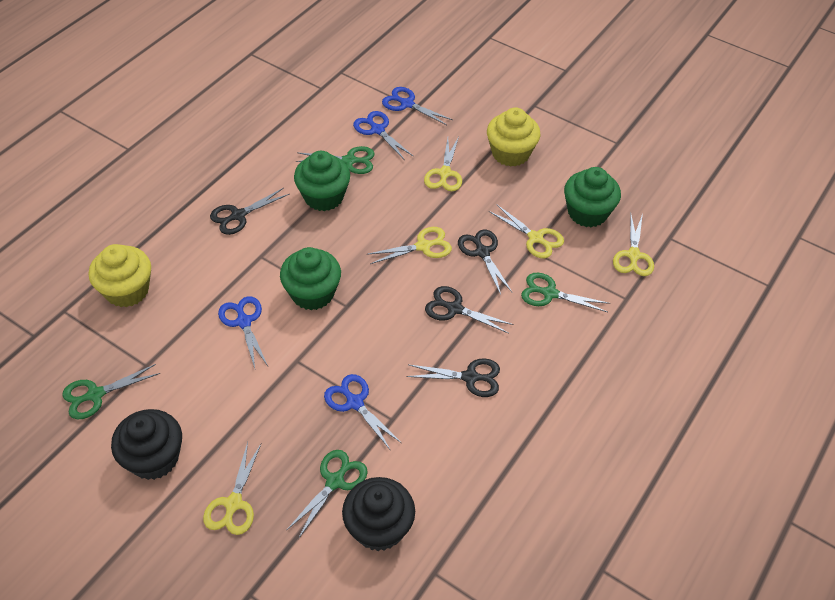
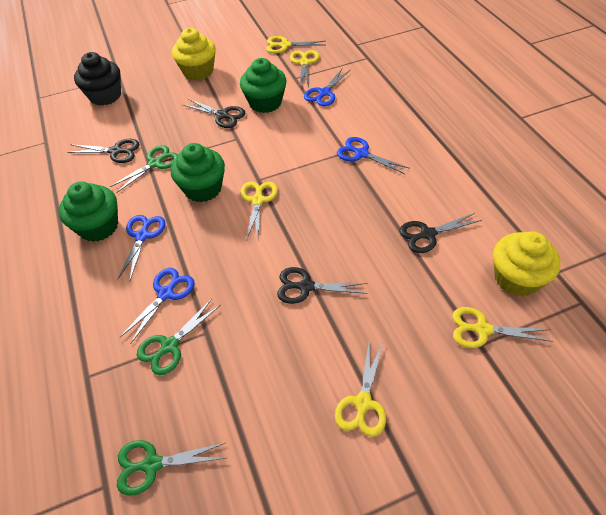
black cupcake: 2 -> 1
green scissors: 4 -> 3

